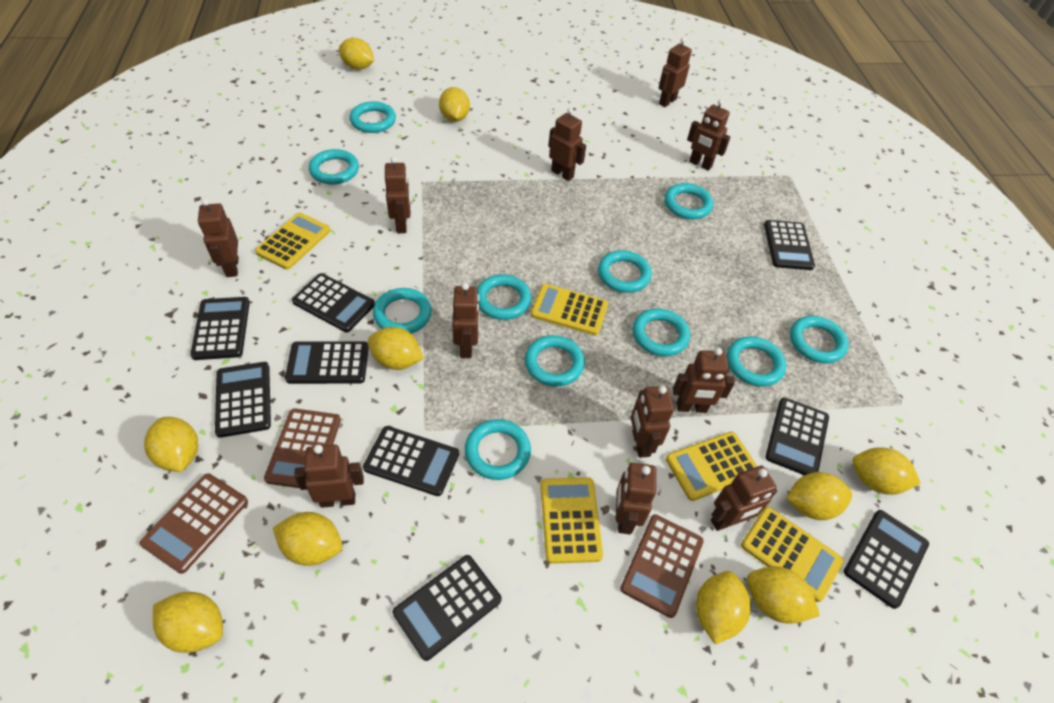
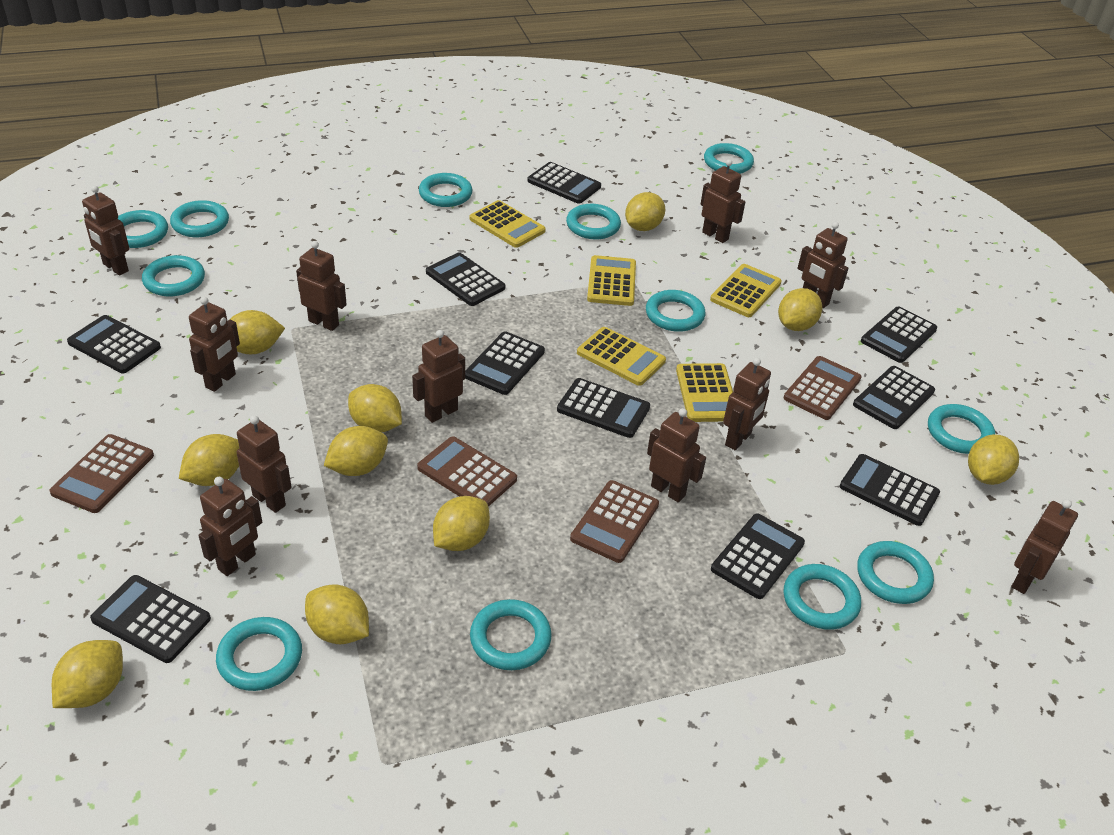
black calculator: 9 -> 10
brown calculator: 3 -> 4
turquoise ring: 11 -> 12

